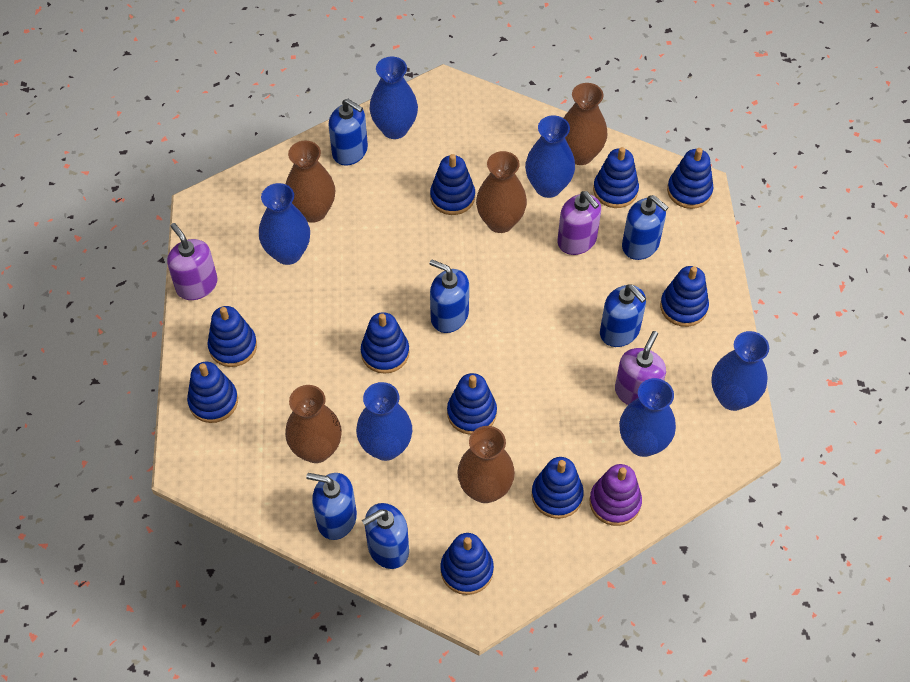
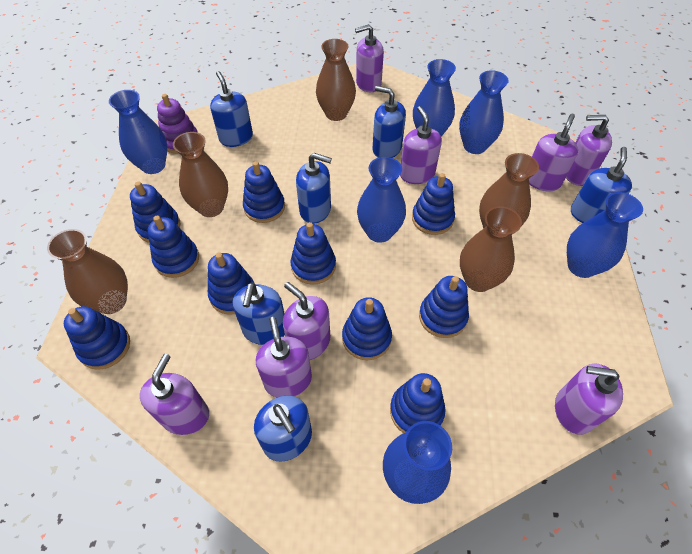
purple soap dispenser: 3 -> 8

